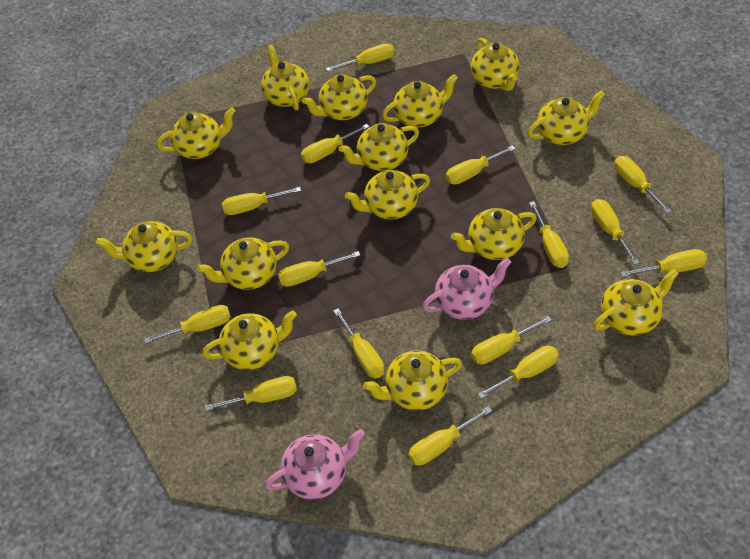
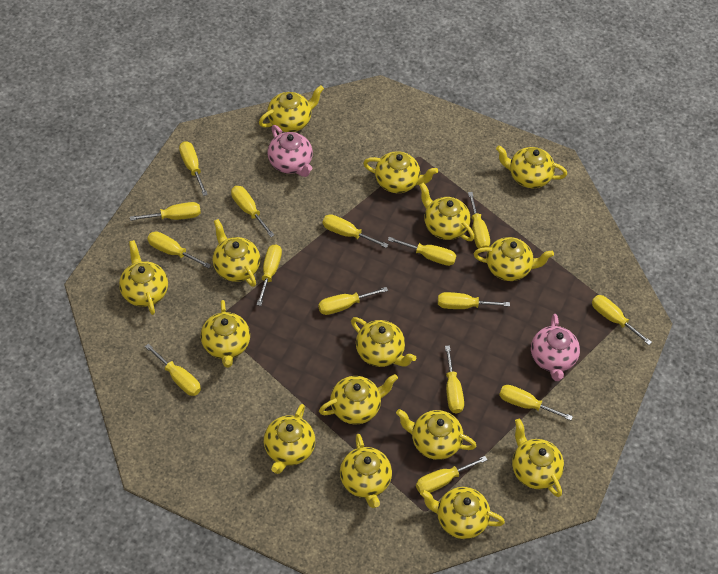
yellow teapot: 14 -> 15

